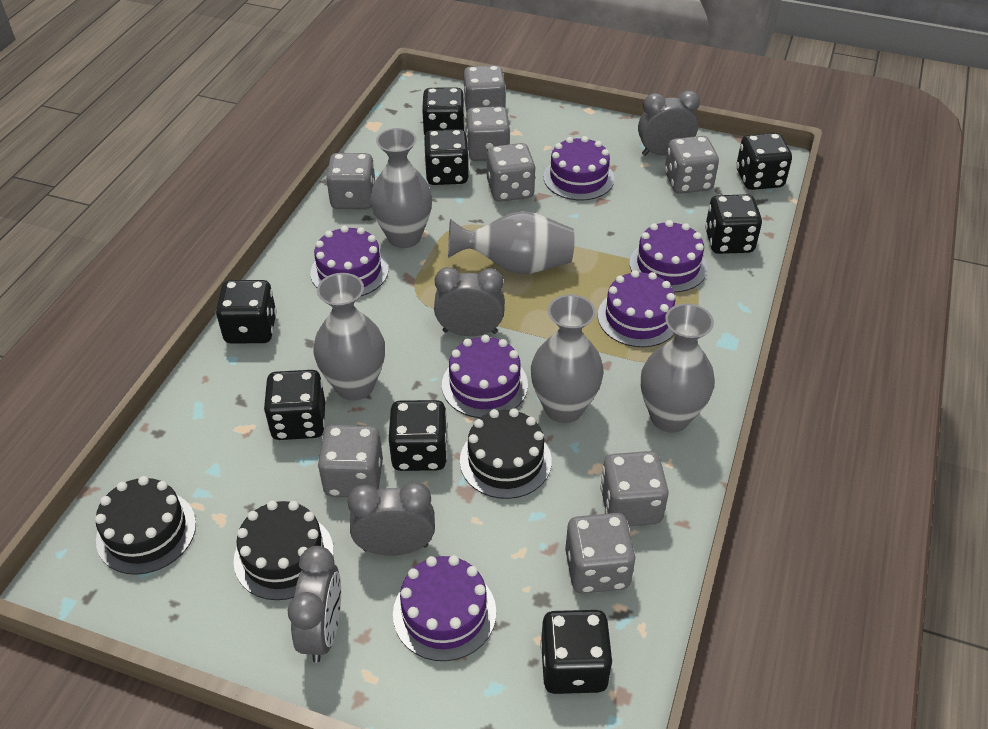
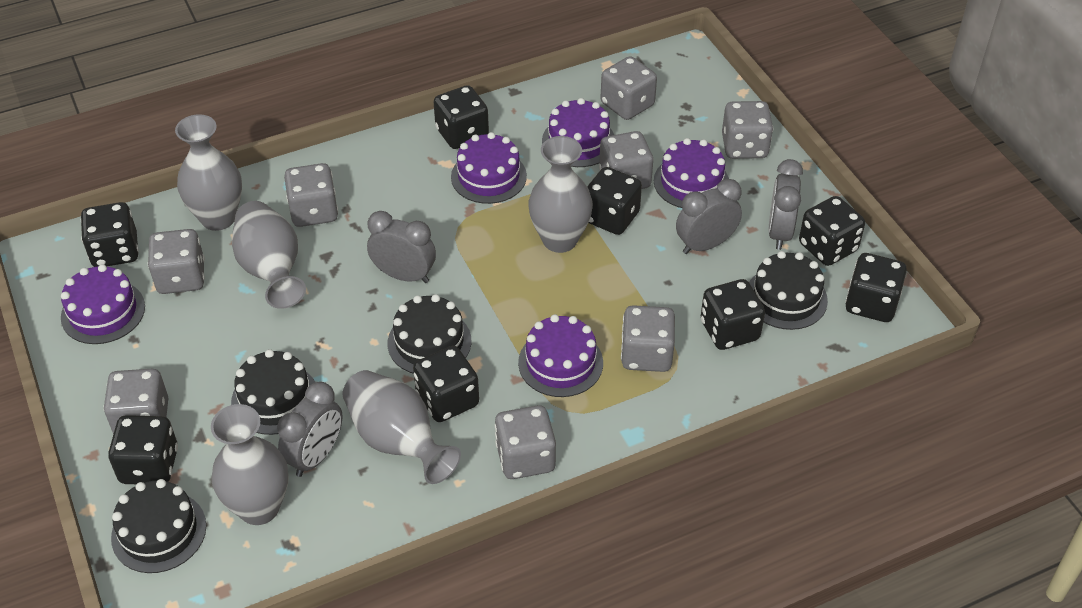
black cake: 3 -> 4
purple cake: 6 -> 5

